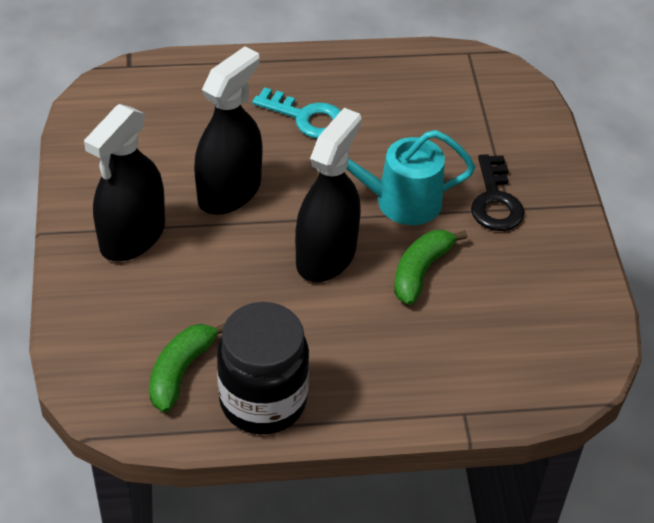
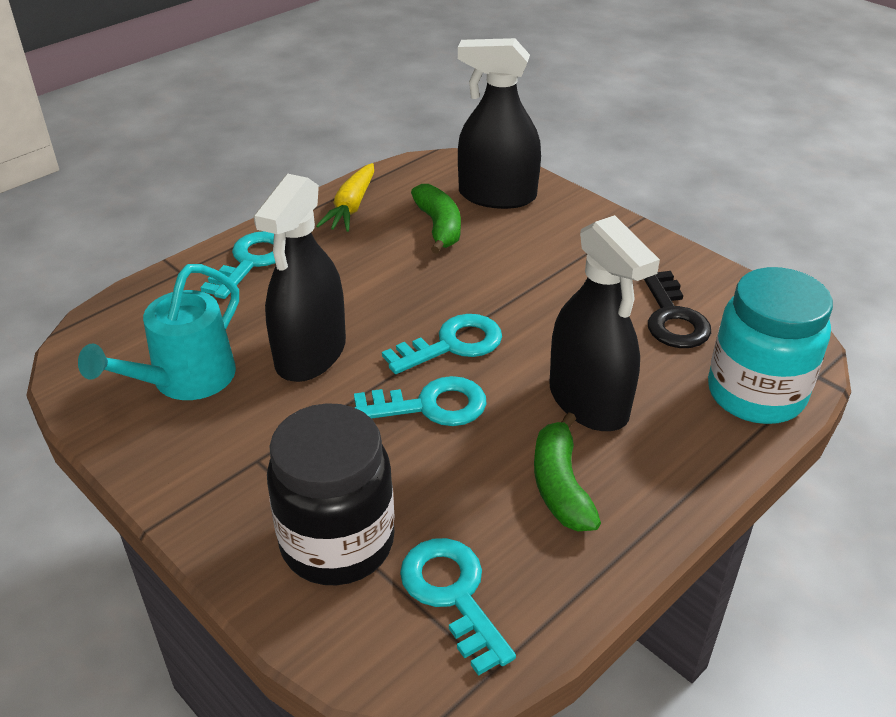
turquoise jar: 0 -> 1
turquoise key: 1 -> 4
yellow carrot: 0 -> 1

